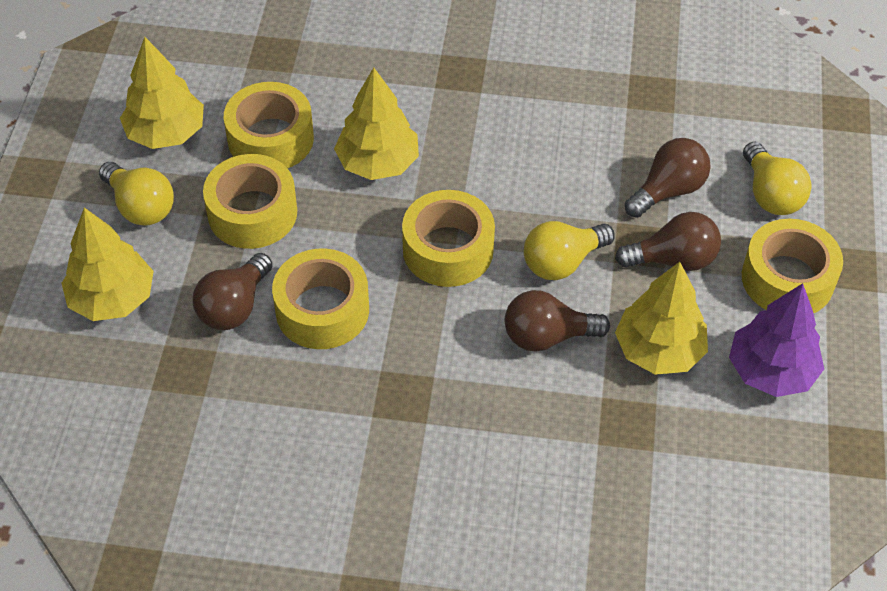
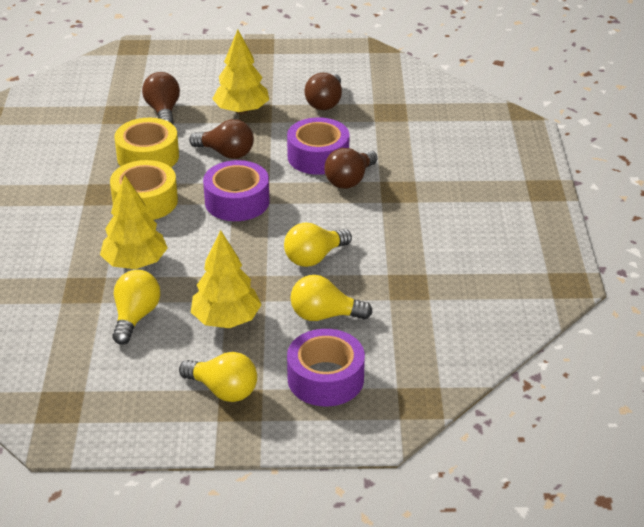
purple tape: 0 -> 3
purple tree: 1 -> 0
yellow light bulb: 3 -> 4
yellow tape: 5 -> 2
yellow tree: 4 -> 3

